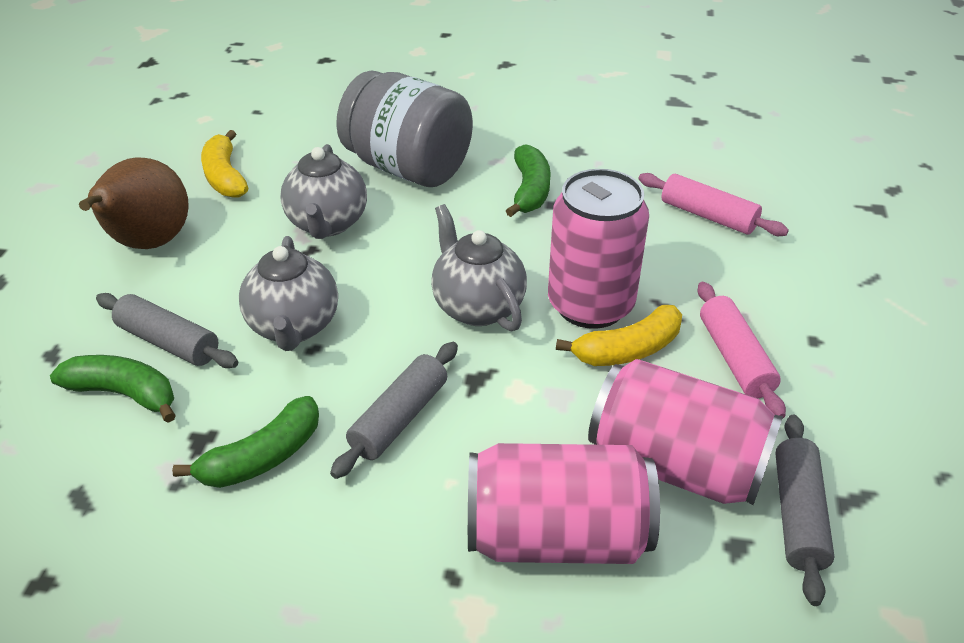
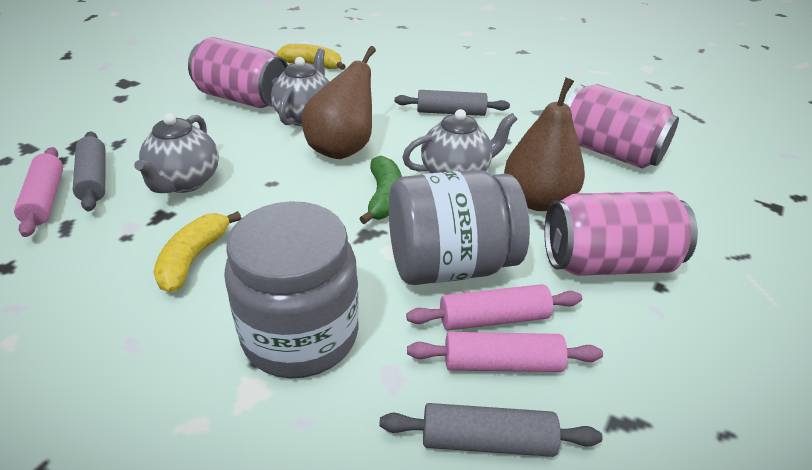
brown pear: 1 -> 2
green banana: 3 -> 1
grey jar: 1 -> 2
pink rolling pin: 2 -> 3

